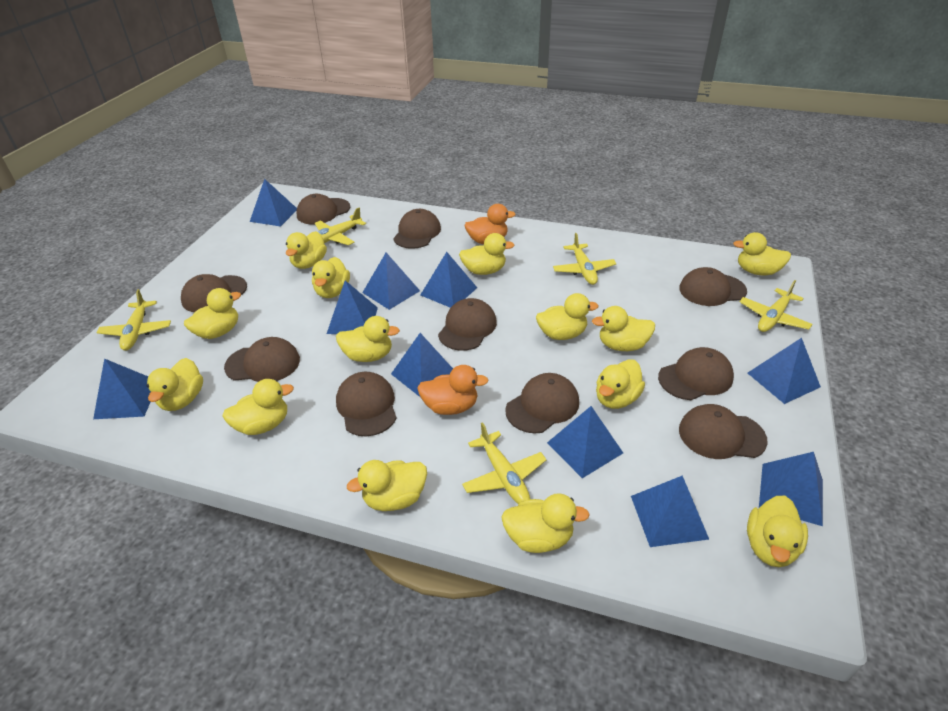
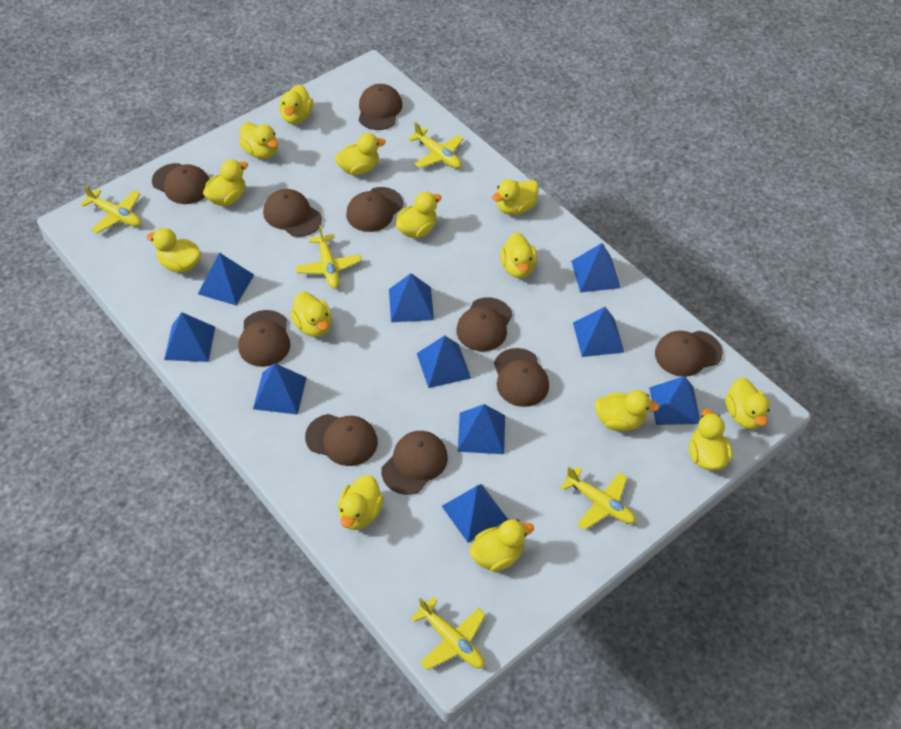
orange duck: 2 -> 0

